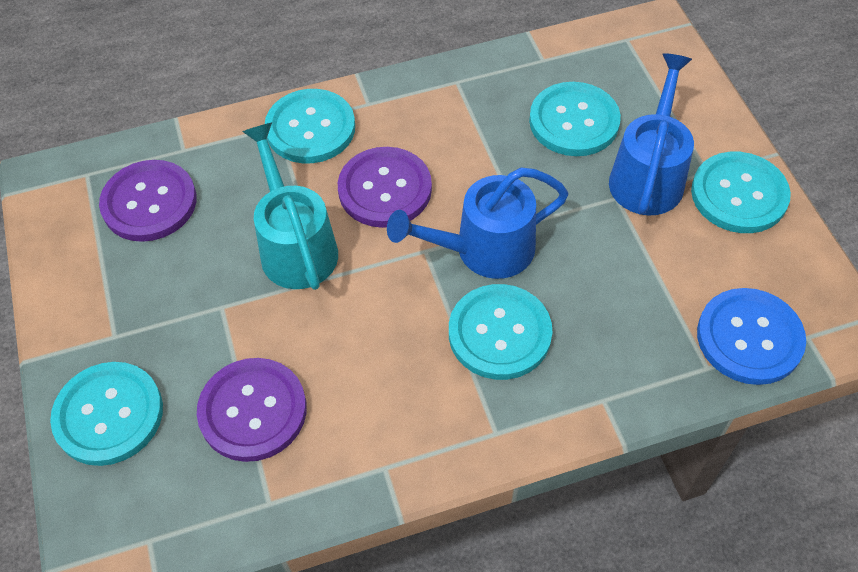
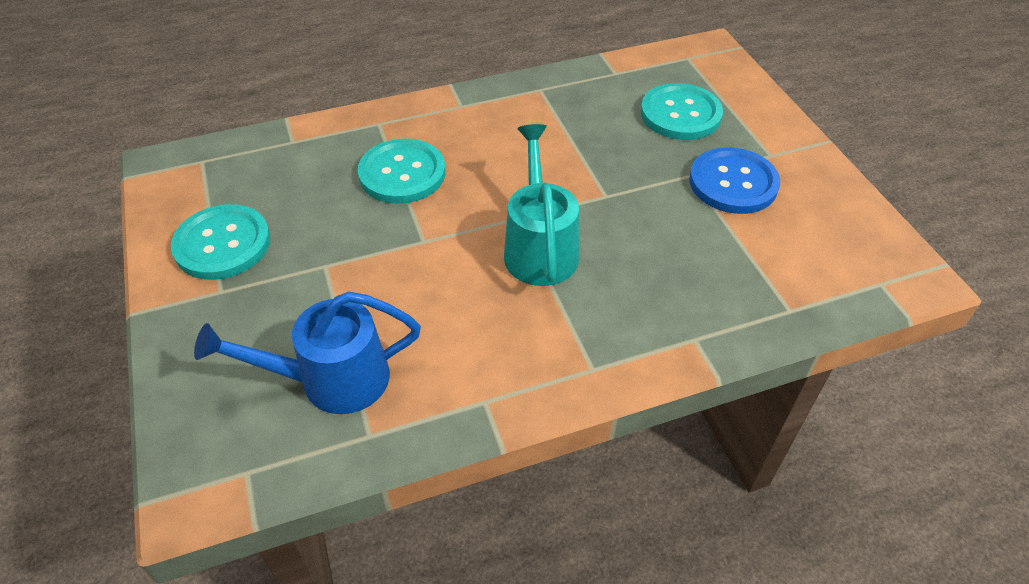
blue watering can: 2 -> 1
purple button: 3 -> 0
turquoise button: 5 -> 3

